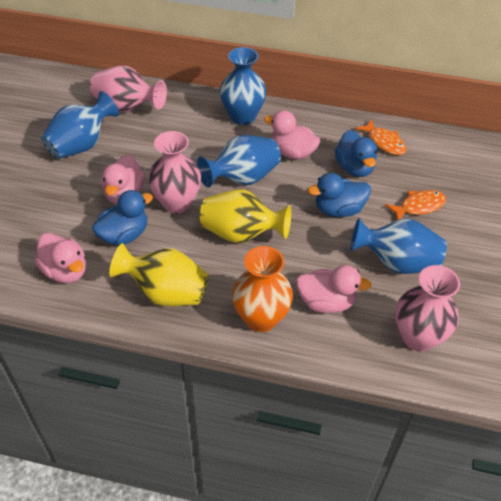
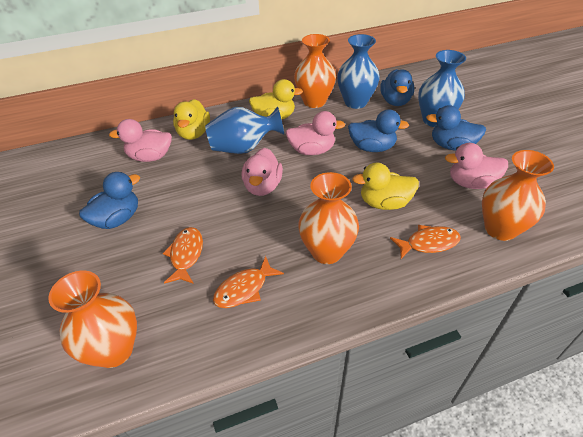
blue duck: 3 -> 4
blue vase: 4 -> 3
orange fish: 2 -> 3
orange vase: 1 -> 4
pink vase: 3 -> 0
yellow duck: 0 -> 3
yellow vase: 2 -> 0

